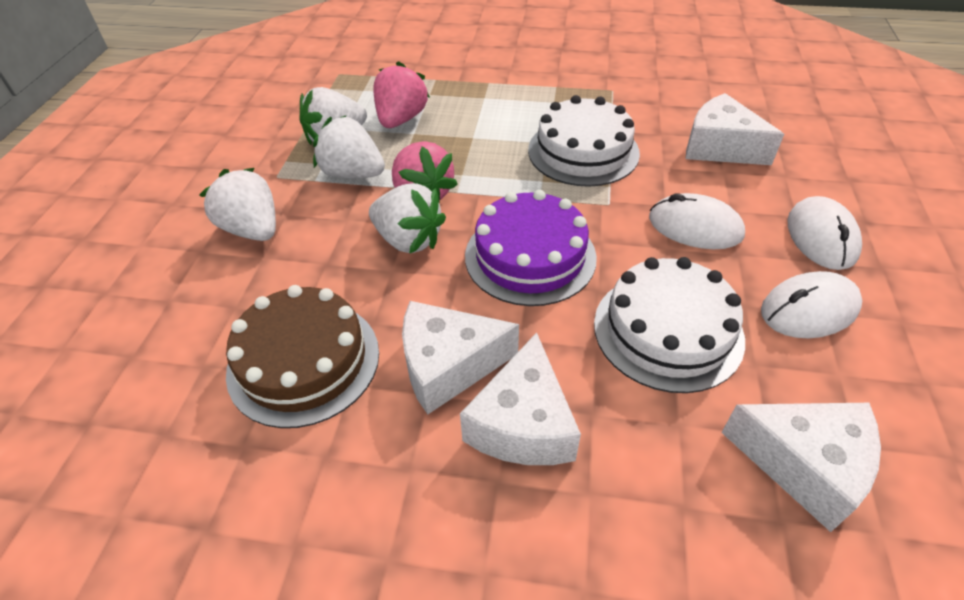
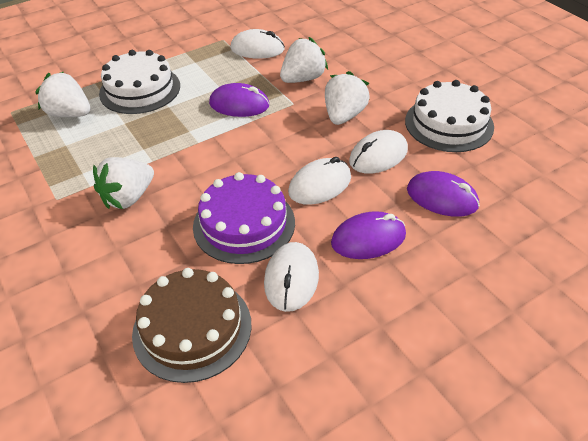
pink strawberry: 2 -> 0
purple mouse: 0 -> 3
white cheese: 4 -> 0
white mouse: 3 -> 4

